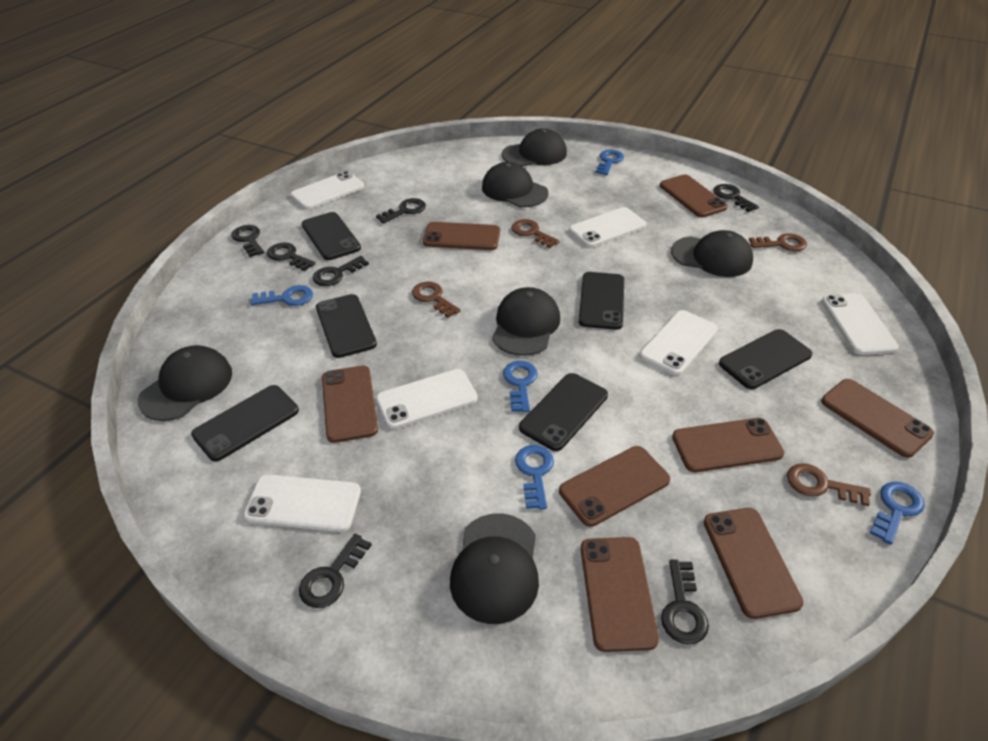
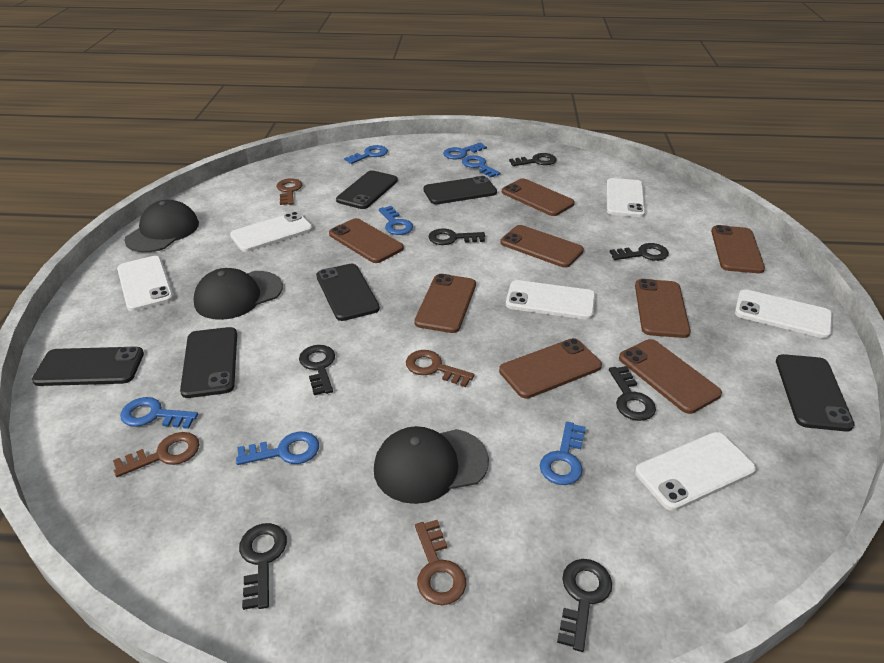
black cap: 6 -> 3
blue key: 5 -> 7

